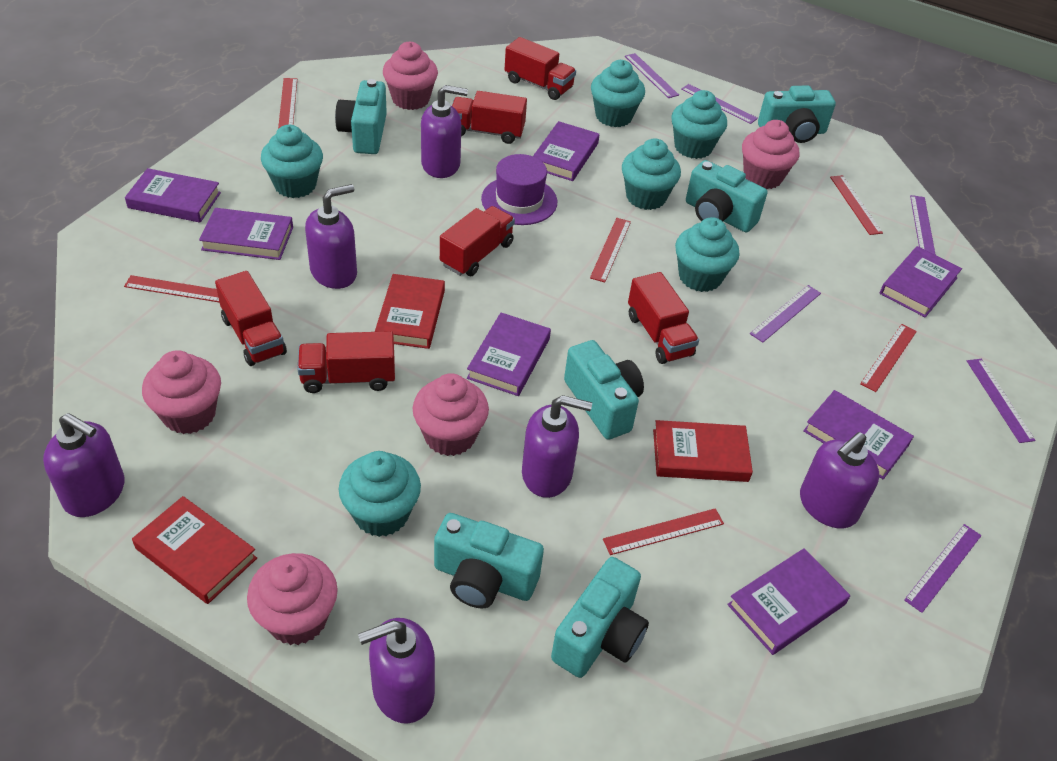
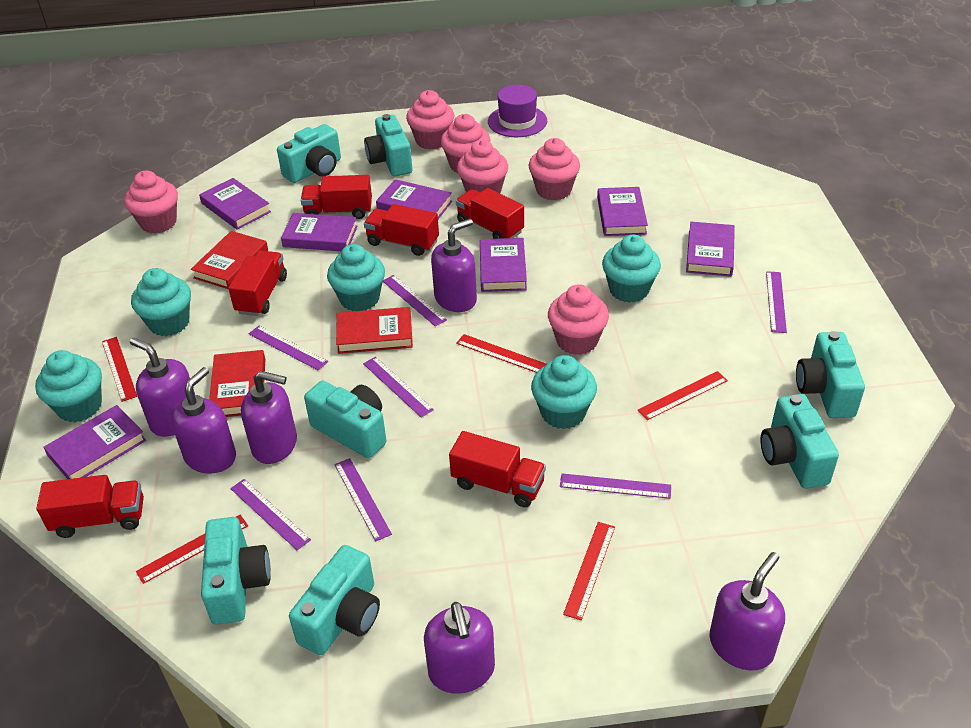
pink cupcake: 5 -> 6
purple ruler: 6 -> 7
red ruler: 6 -> 5
turquoise camera: 6 -> 7
turquoise cupcake: 6 -> 5

